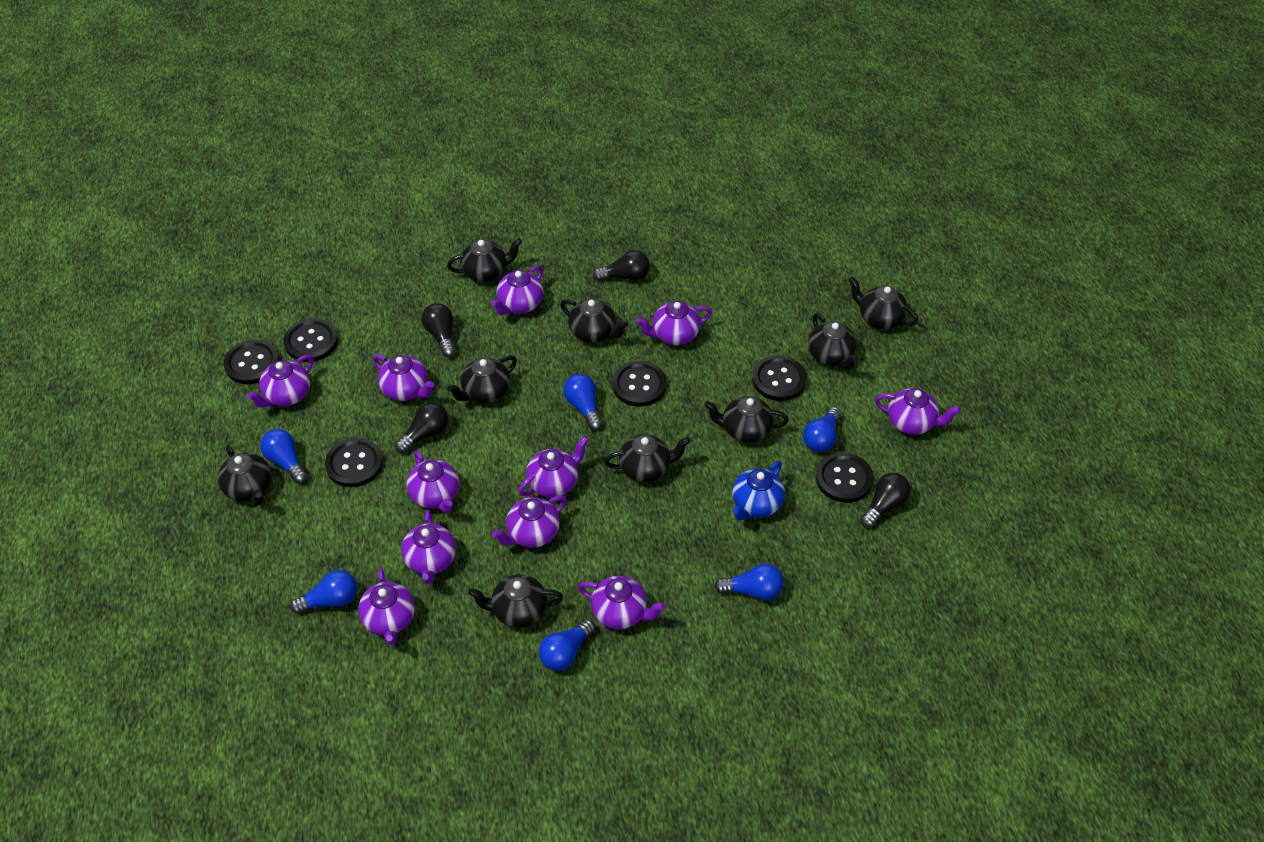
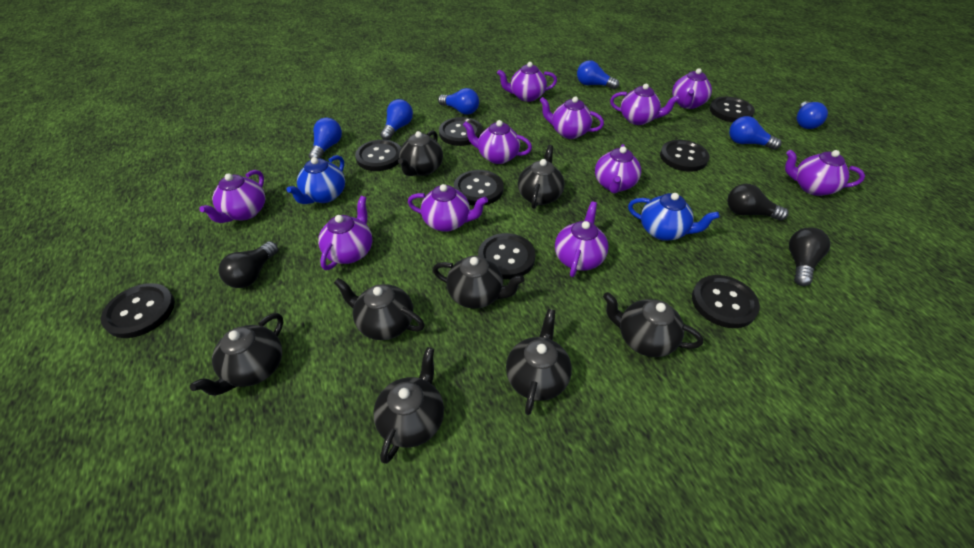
black button: 6 -> 8
black light bulb: 4 -> 3
black teapot: 9 -> 8
blue teapot: 1 -> 2

